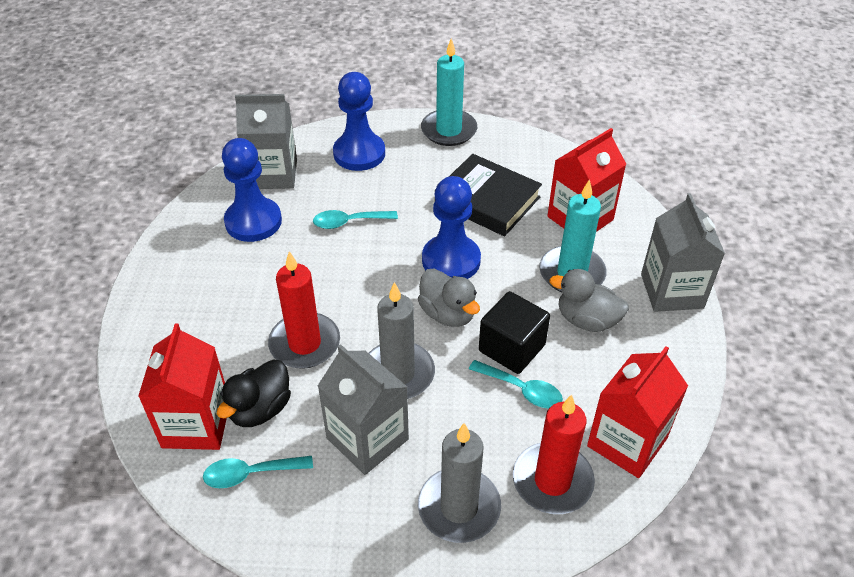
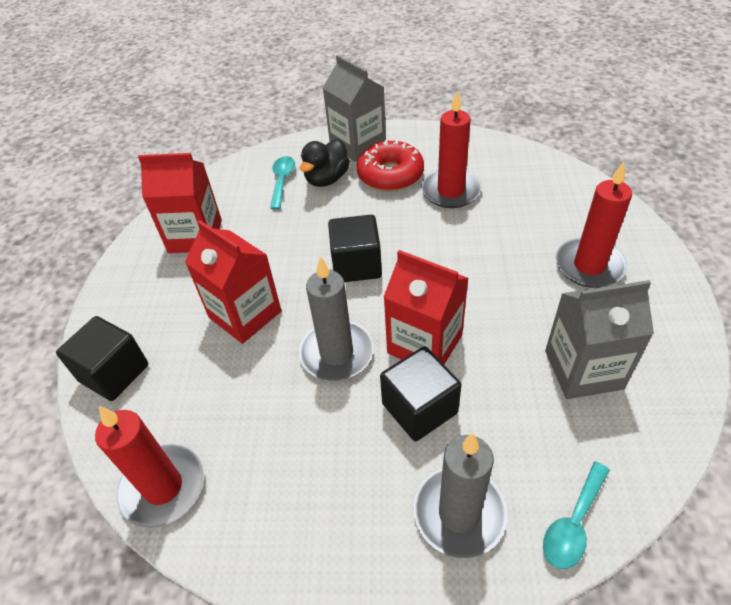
black book: 1 -> 0
black cube: 1 -> 3
blue pawn: 3 -> 0
grey carton: 3 -> 2
grey duck: 2 -> 0
red candle: 2 -> 3
red donut: 0 -> 1
turquoise candle: 2 -> 0
turquoise spoon: 3 -> 2

